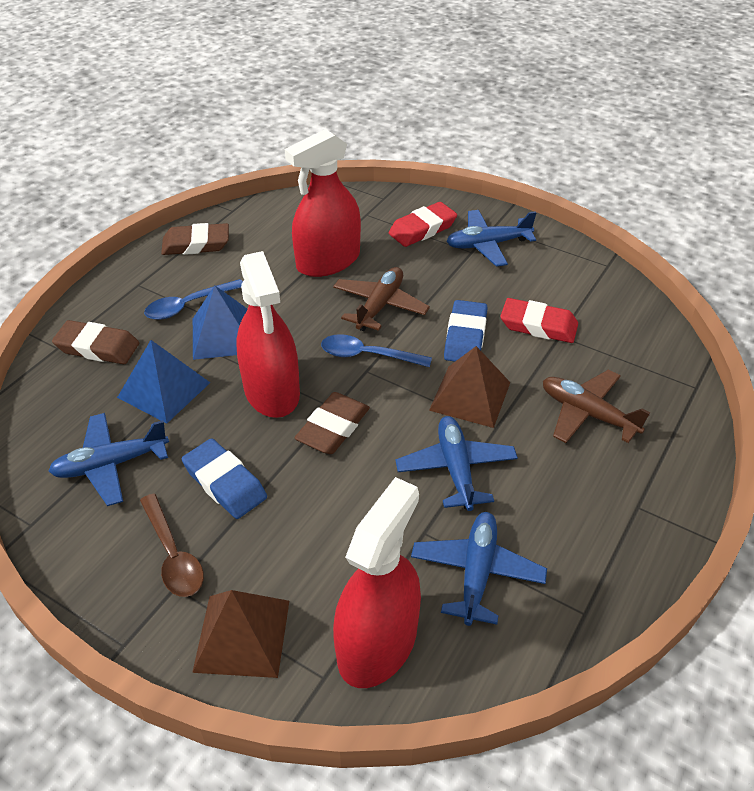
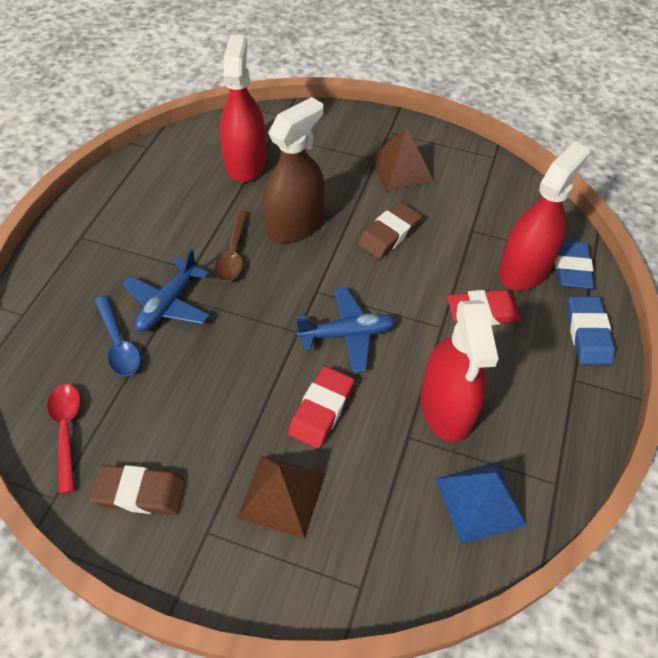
blue plane: 4 -> 2
blue pyramid: 2 -> 1
blue spoon: 2 -> 1
brown eraser: 3 -> 2
brown plane: 2 -> 0
brown spray bottle: 0 -> 1
red spoon: 0 -> 1

